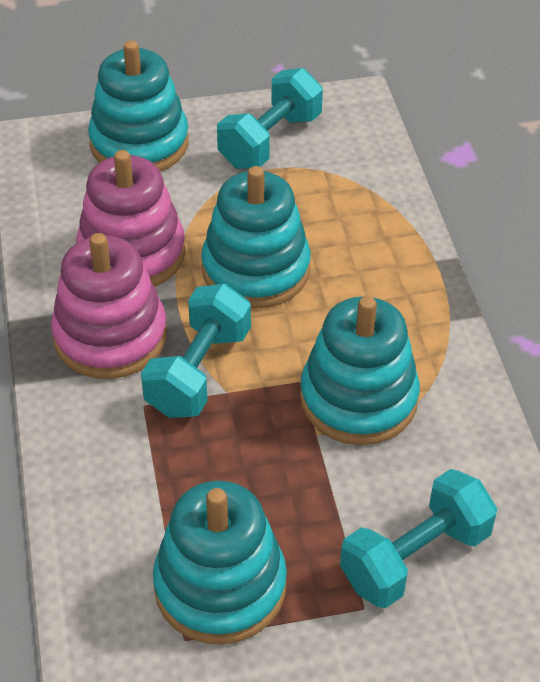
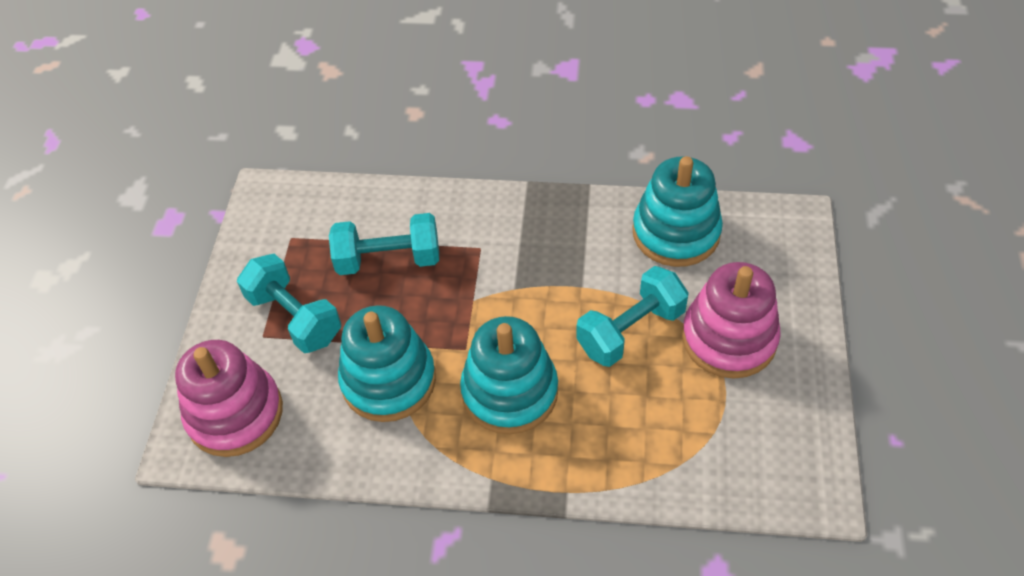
turquoise stacking toy: 4 -> 3

